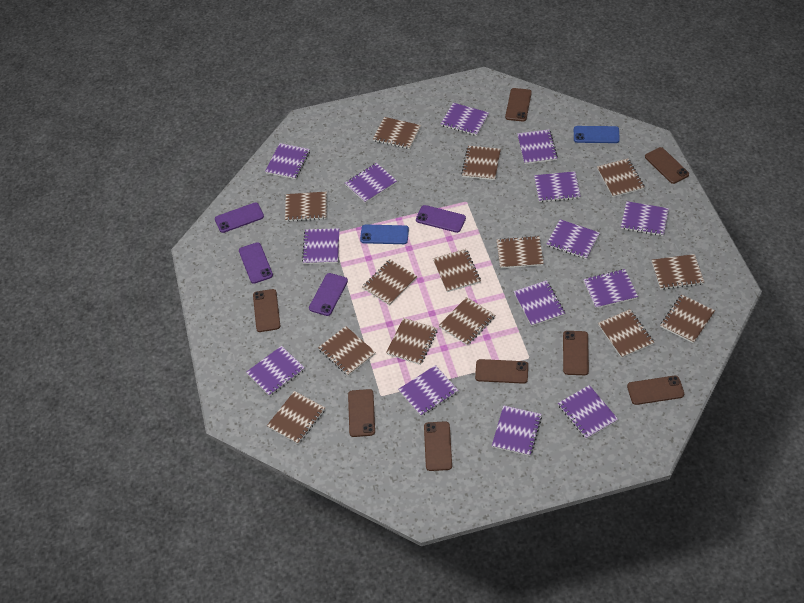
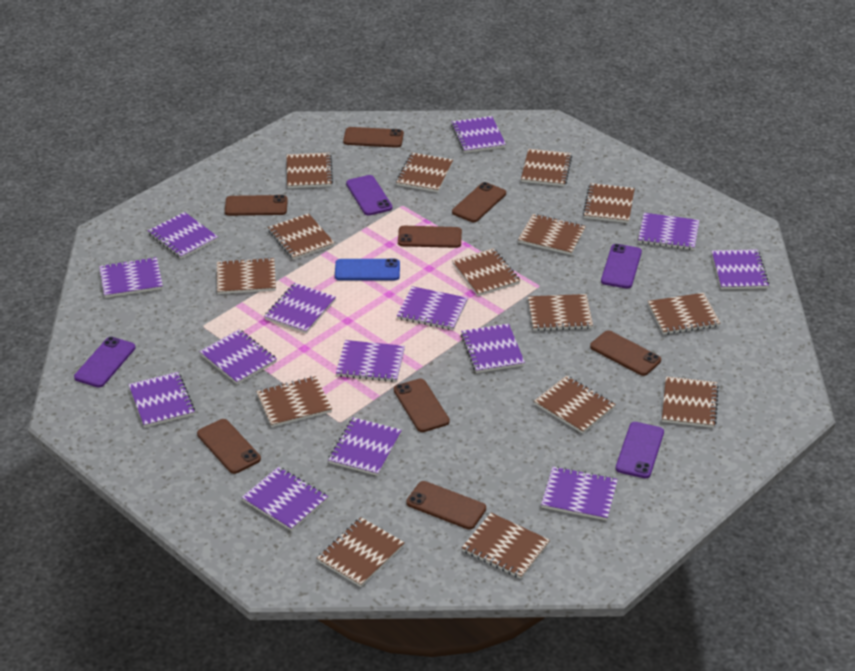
blue phone: 2 -> 1
brown notebook: 14 -> 15

